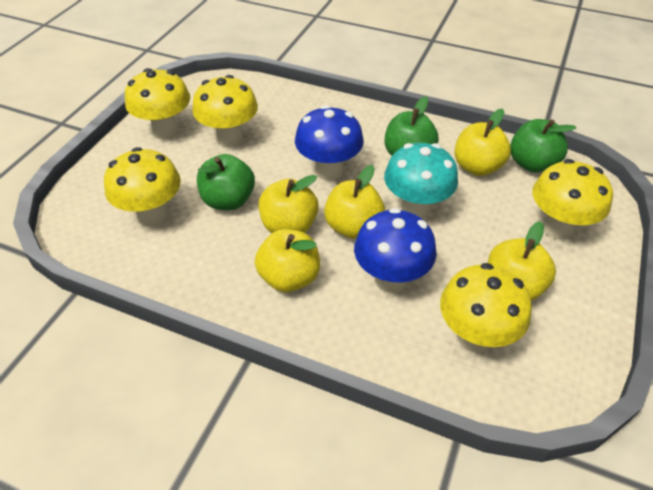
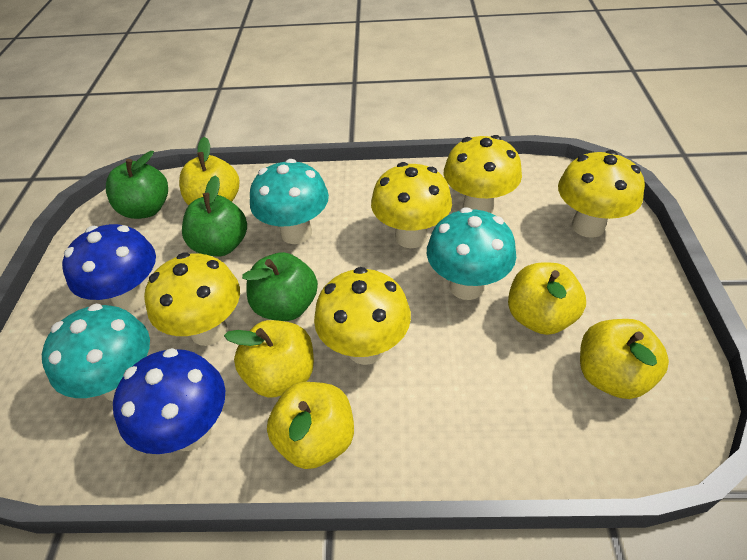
turquoise mushroom: 1 -> 3

